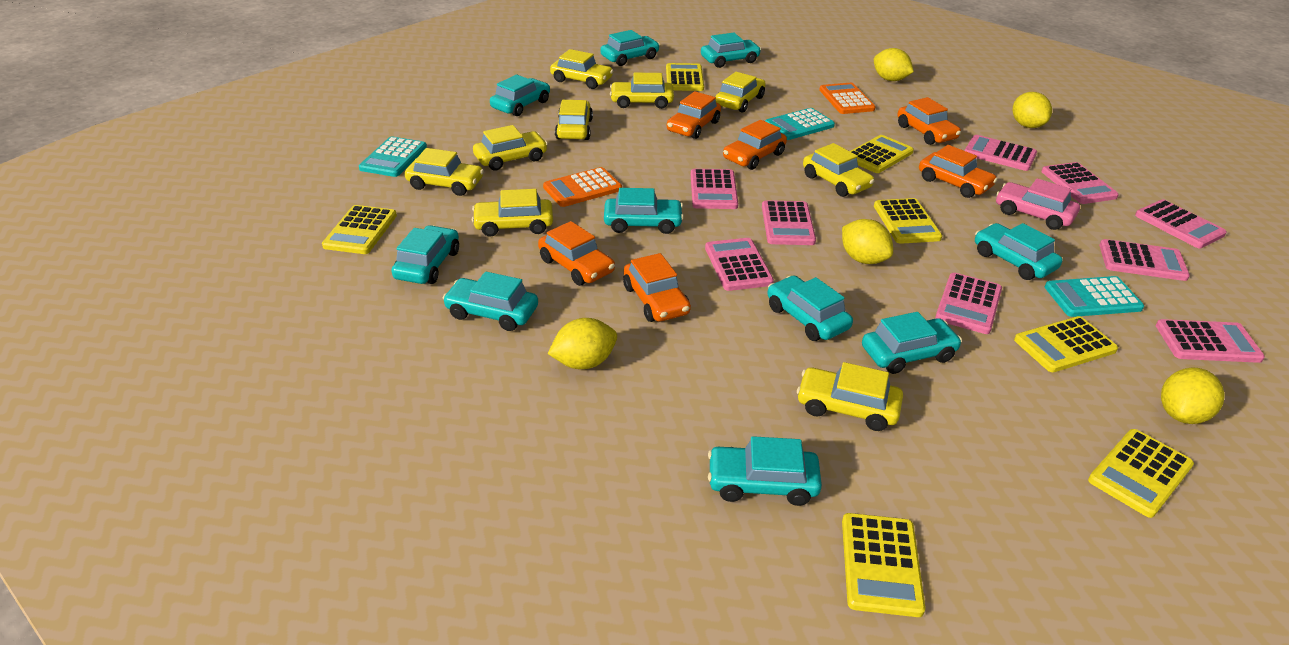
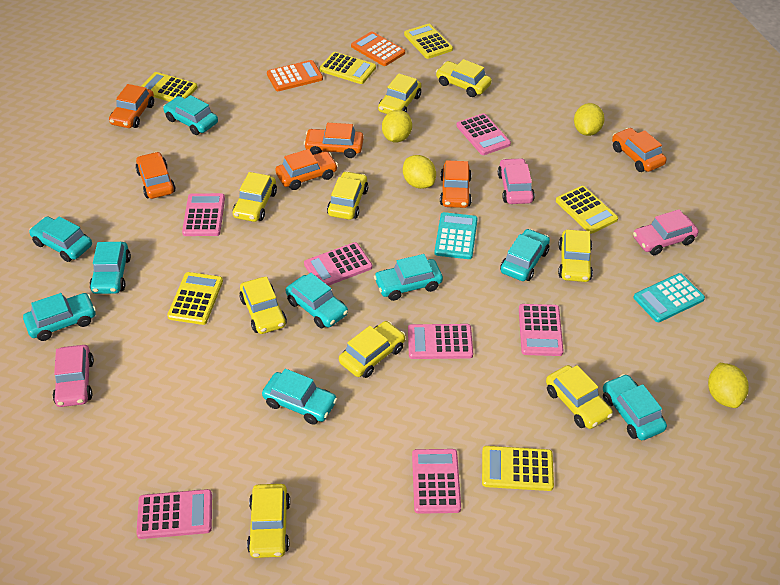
pink calculator: 9 -> 7
pink car: 1 -> 3
turquoise calculator: 3 -> 2
turquoise car: 10 -> 9
yellow calculator: 7 -> 6
yellow lemon: 5 -> 4

